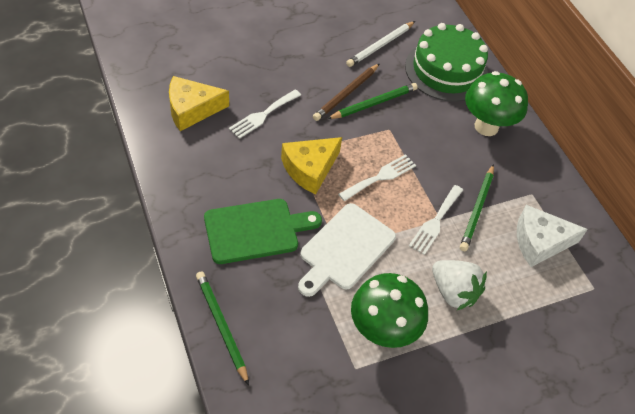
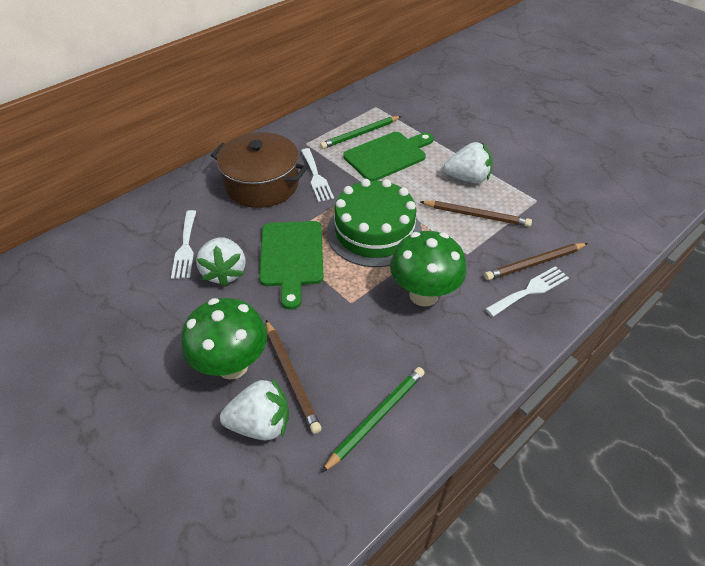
brown pencil: 1 -> 3
brown pot: 0 -> 1
green cutting board: 1 -> 2
green pencil: 3 -> 2
white cheese: 1 -> 0
white cutting board: 1 -> 0
white pencil: 1 -> 0
white strawberry: 1 -> 3
yellow cheese: 2 -> 0

